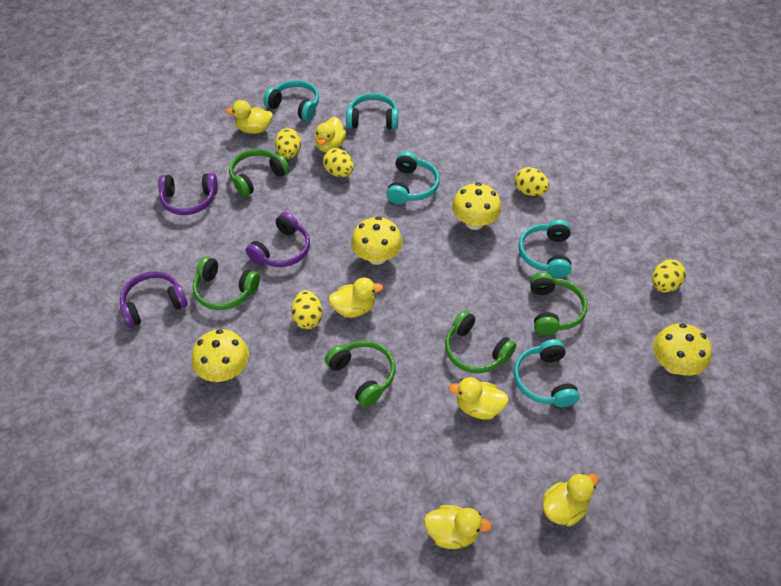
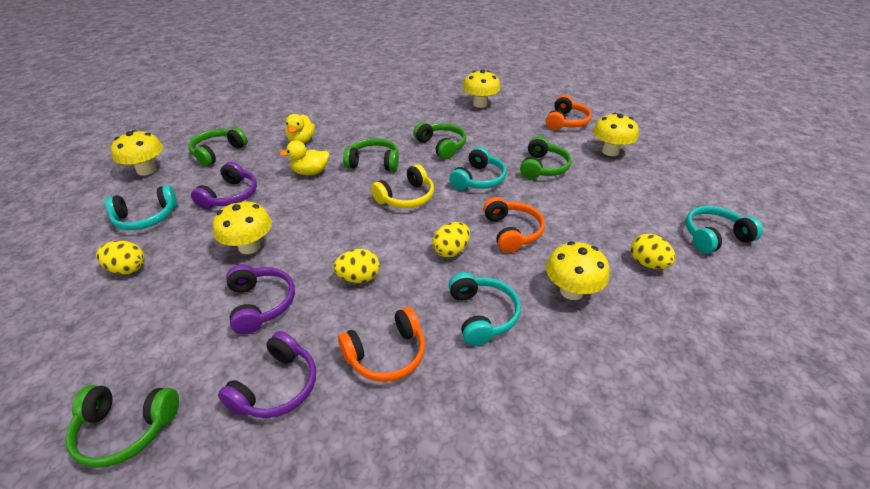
orange headphones: 0 -> 3
turquoise headphones: 5 -> 4
yellow duck: 6 -> 2
yellow egg: 5 -> 4
yellow headphones: 0 -> 1
yellow mushroom: 4 -> 5

